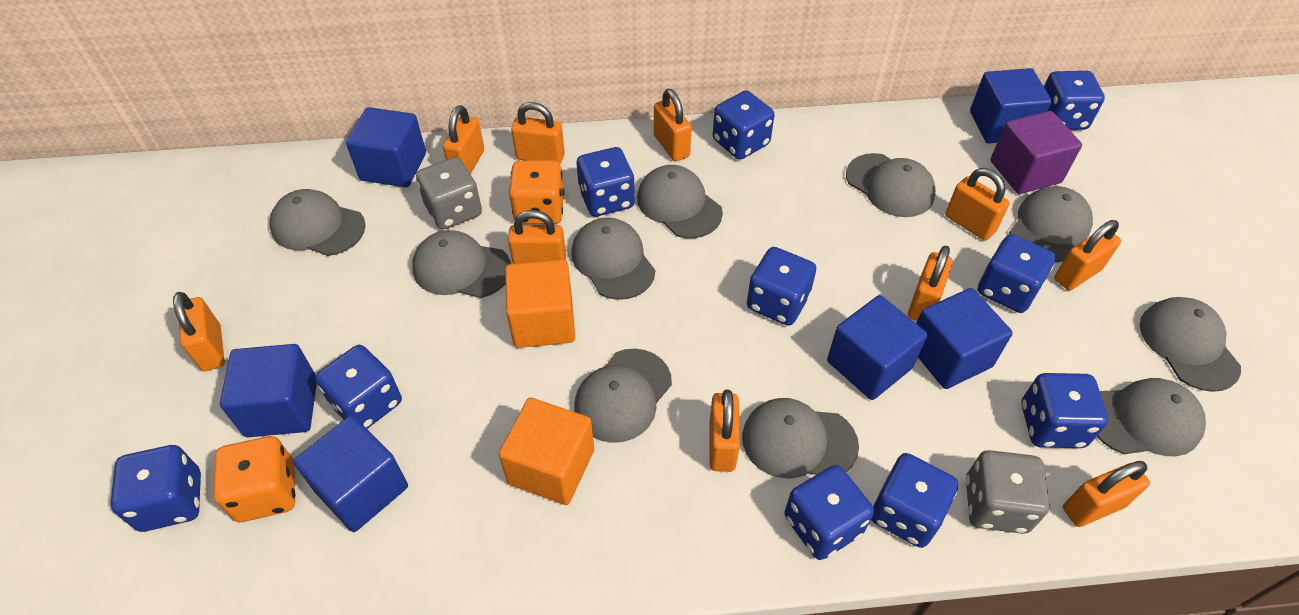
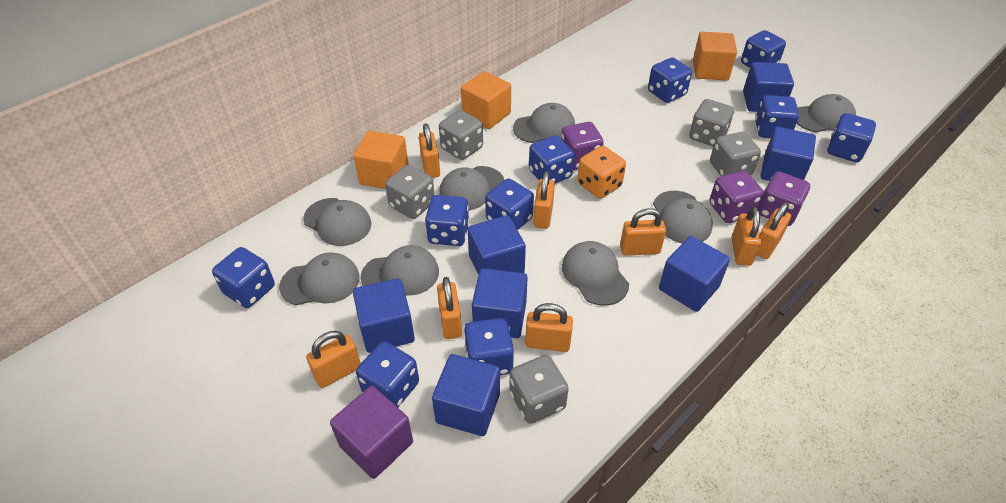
blue cube: 6 -> 7
grey cap: 10 -> 8
grey dice: 2 -> 5
orange cube: 2 -> 3
orange dice: 2 -> 1
orange padlock: 10 -> 8
purple dice: 0 -> 3

